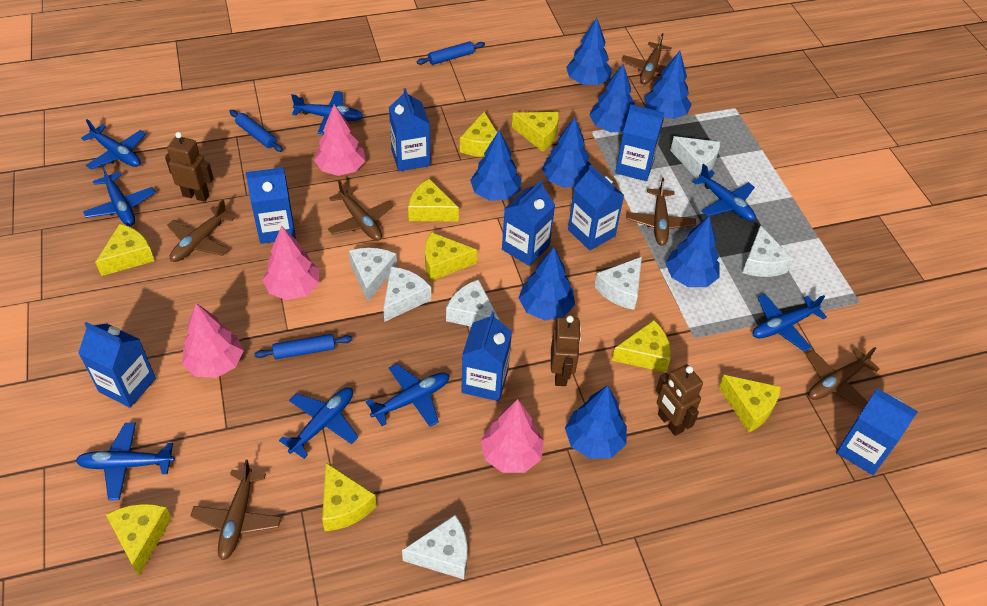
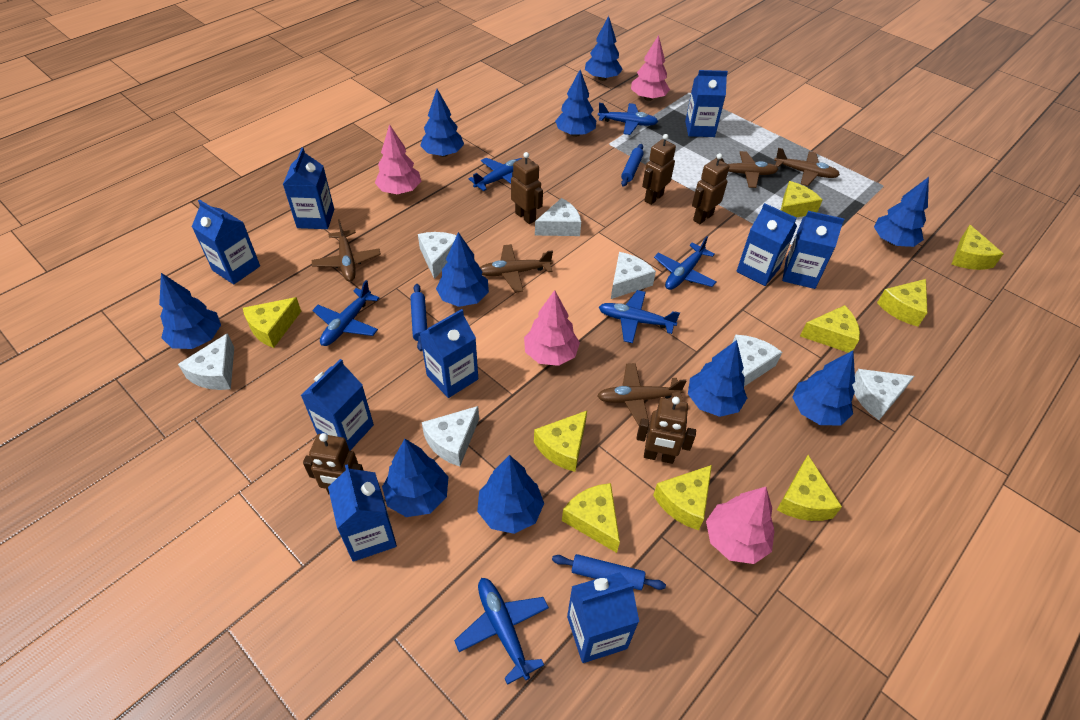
blue carton: 8 -> 9
blue plane: 8 -> 6
blue tree: 8 -> 10
brown plane: 6 -> 5
brown robot: 3 -> 5

